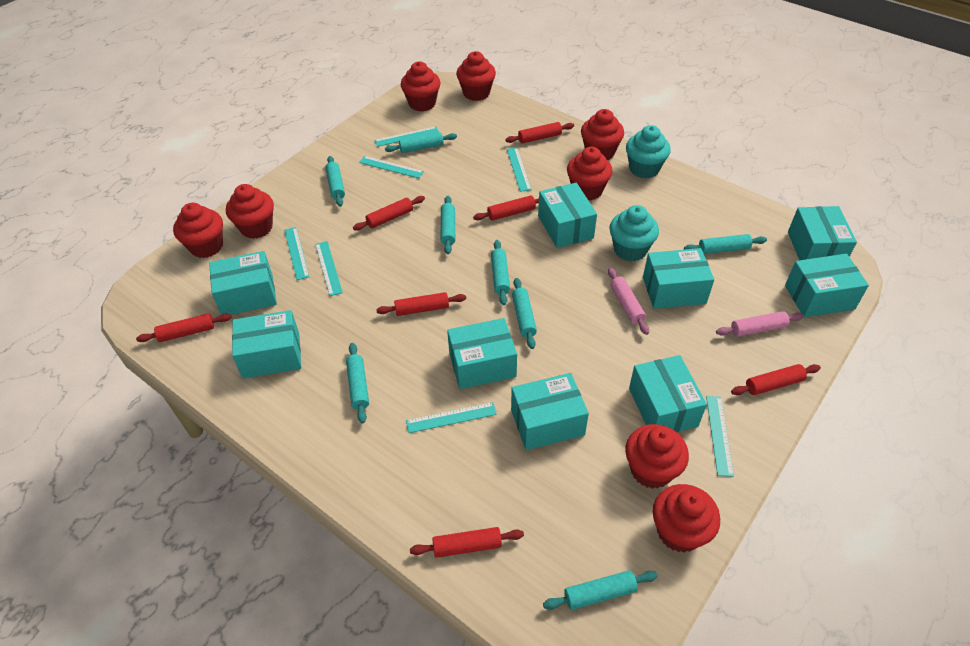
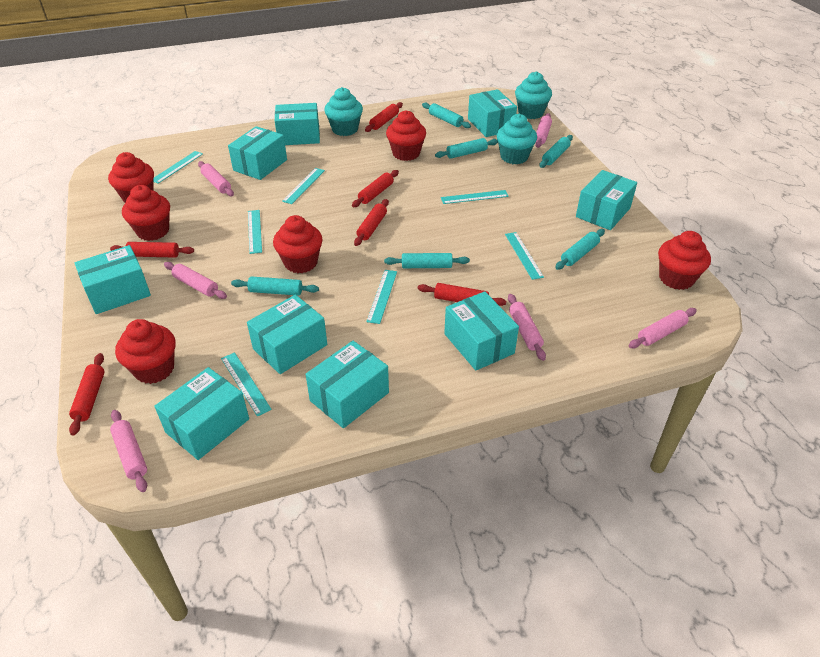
pink rolling pin: 2 -> 6
red cupcake: 8 -> 6
red rolling pin: 7 -> 6
turquoise cupcake: 2 -> 3
turquoise rolling pin: 8 -> 6

